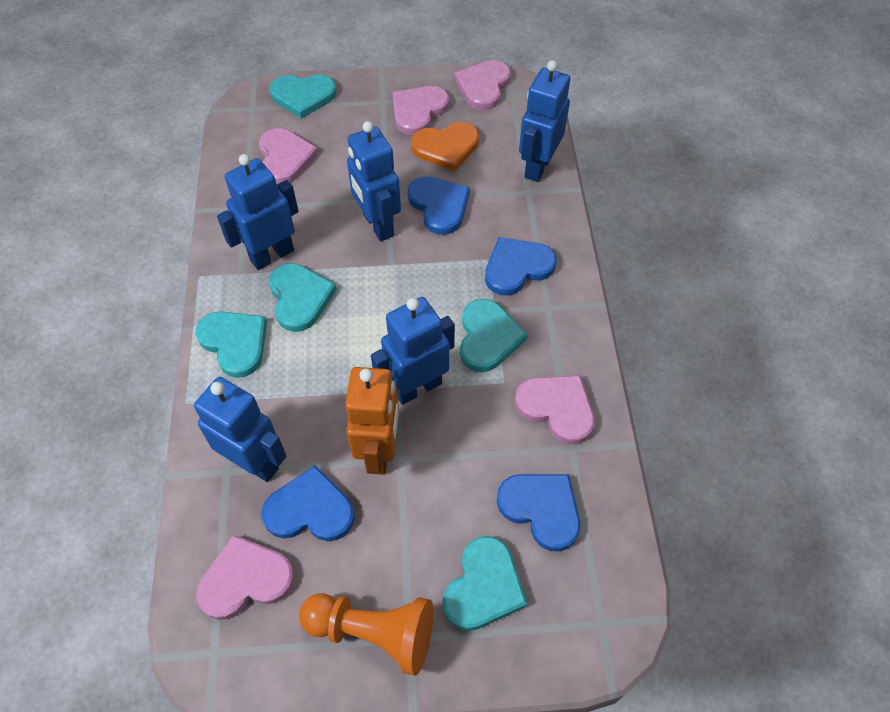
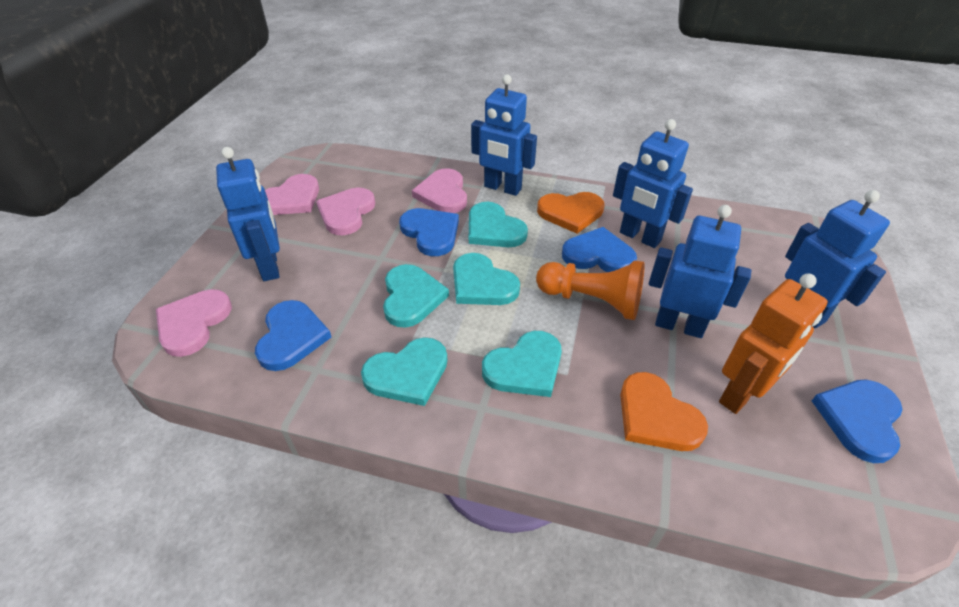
orange heart: 1 -> 2
pink heart: 5 -> 4

